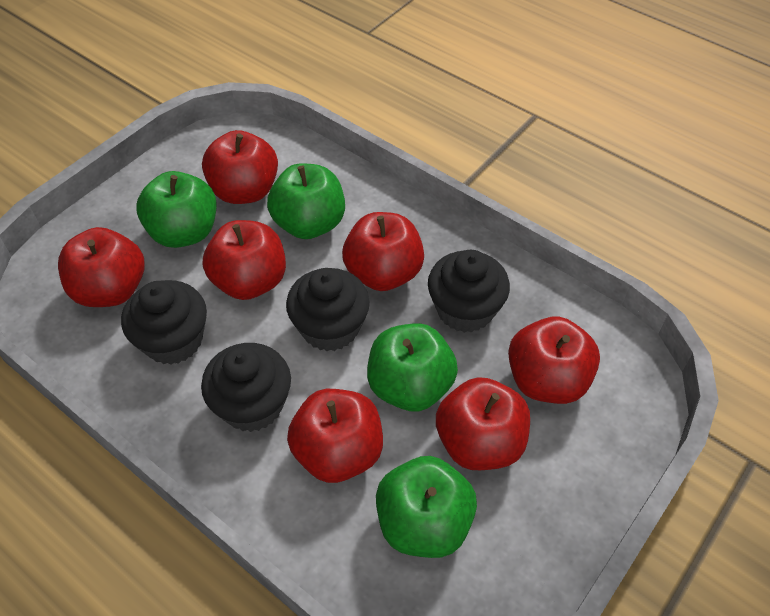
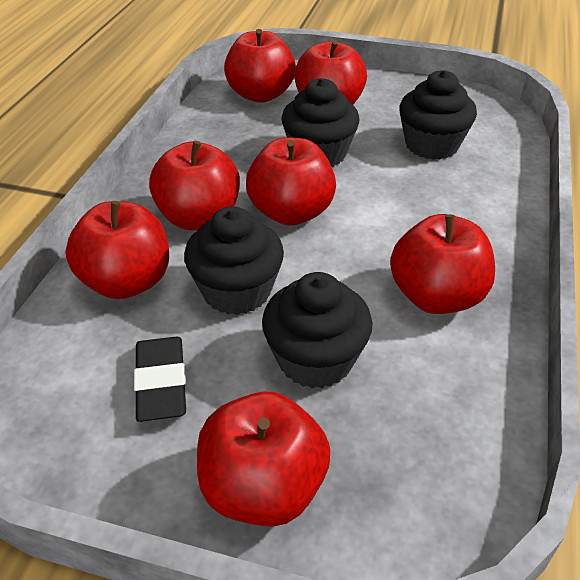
black eraser: 0 -> 1
green apple: 4 -> 0

